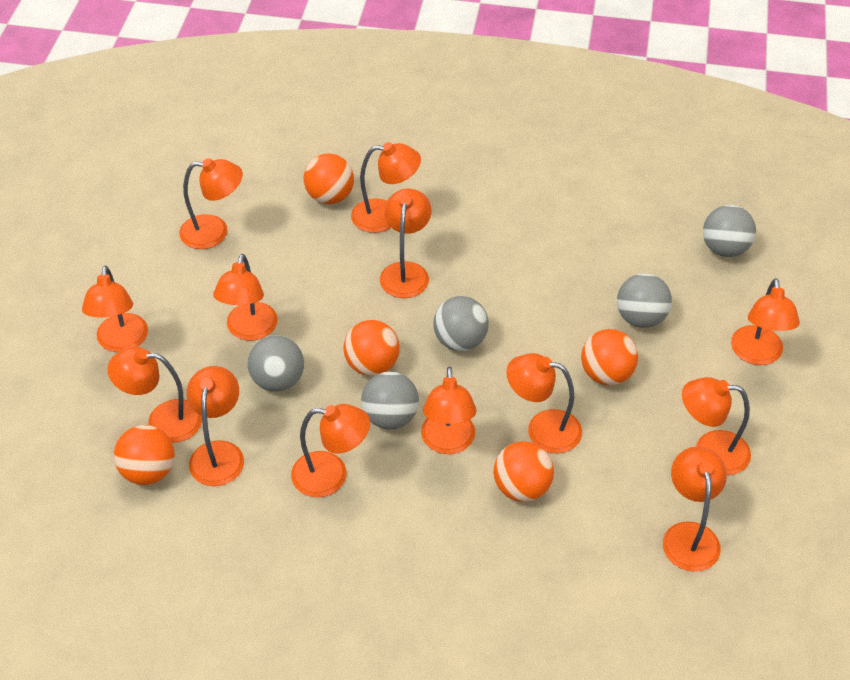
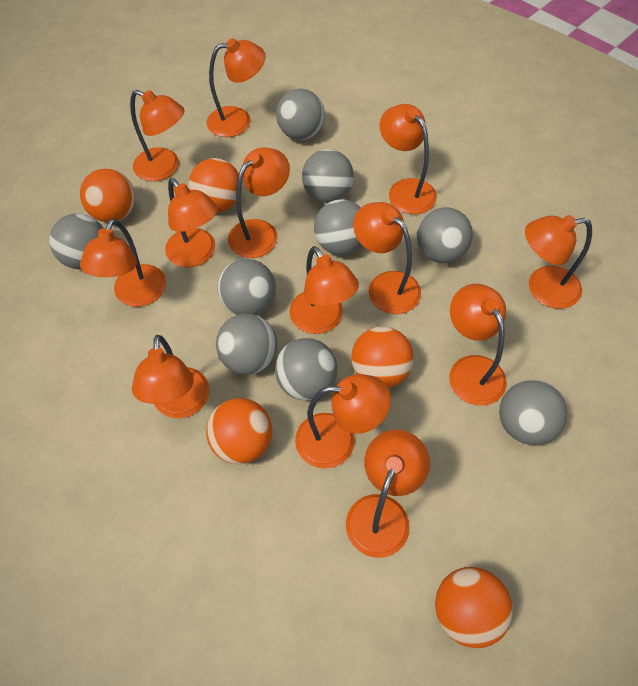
grey ball: 5 -> 9

